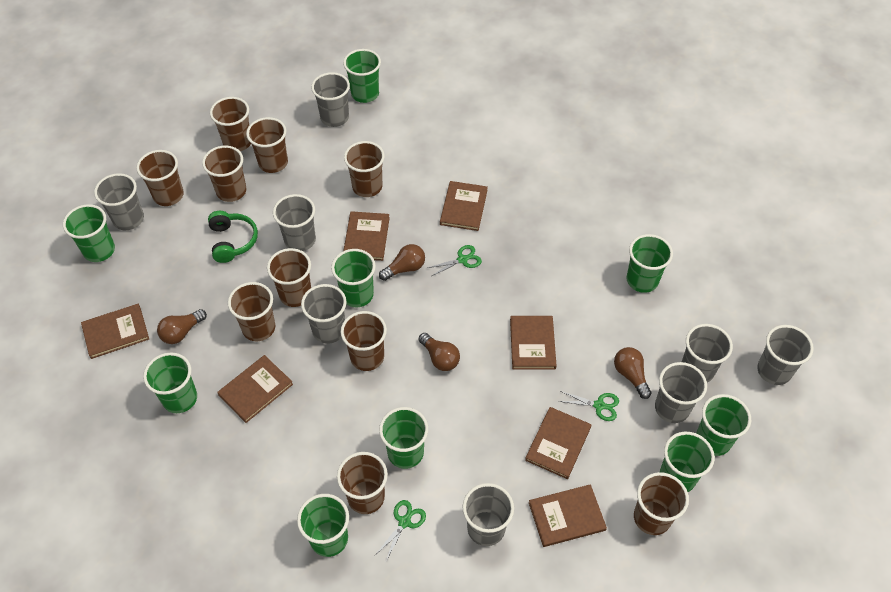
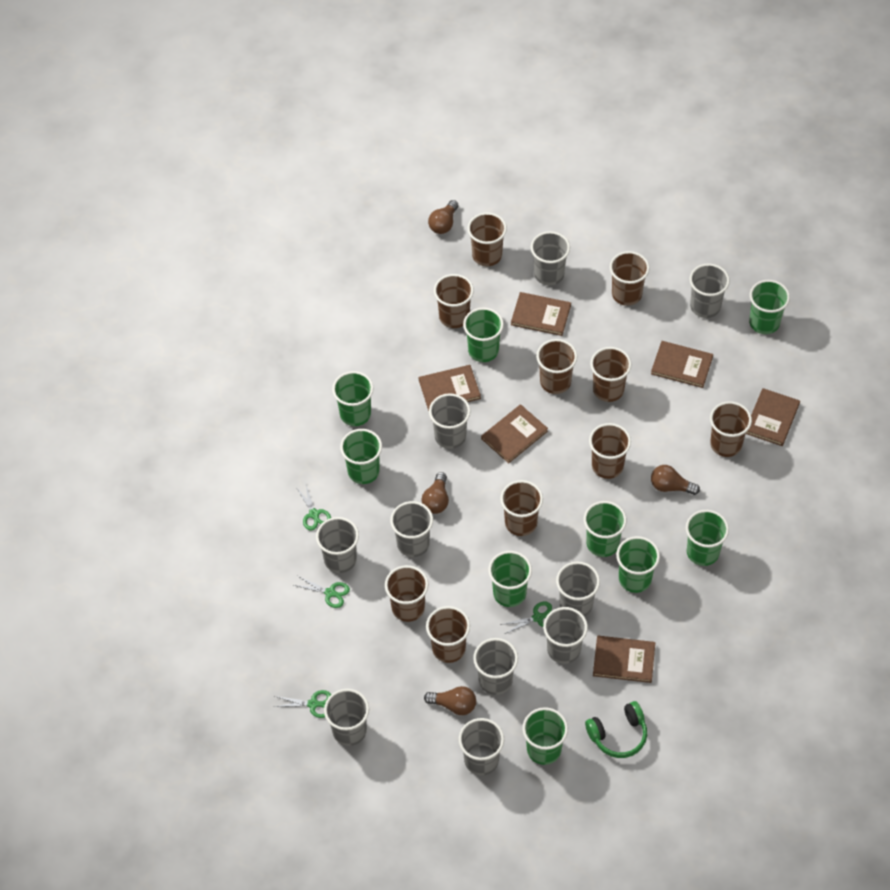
brown book: 7 -> 6
green scissors: 3 -> 4
grey cup: 8 -> 10

